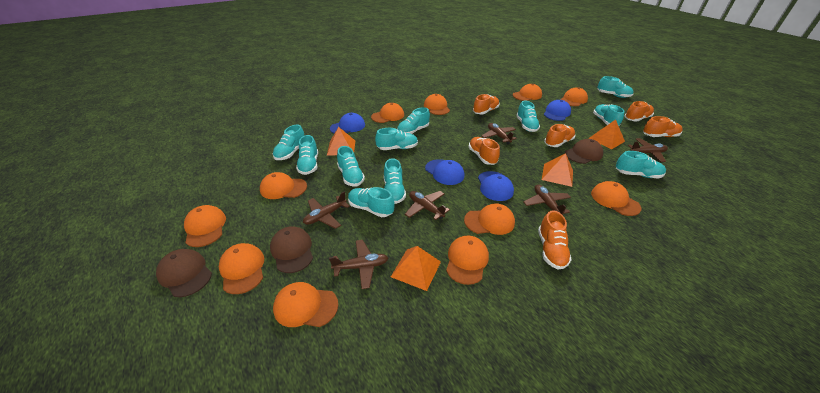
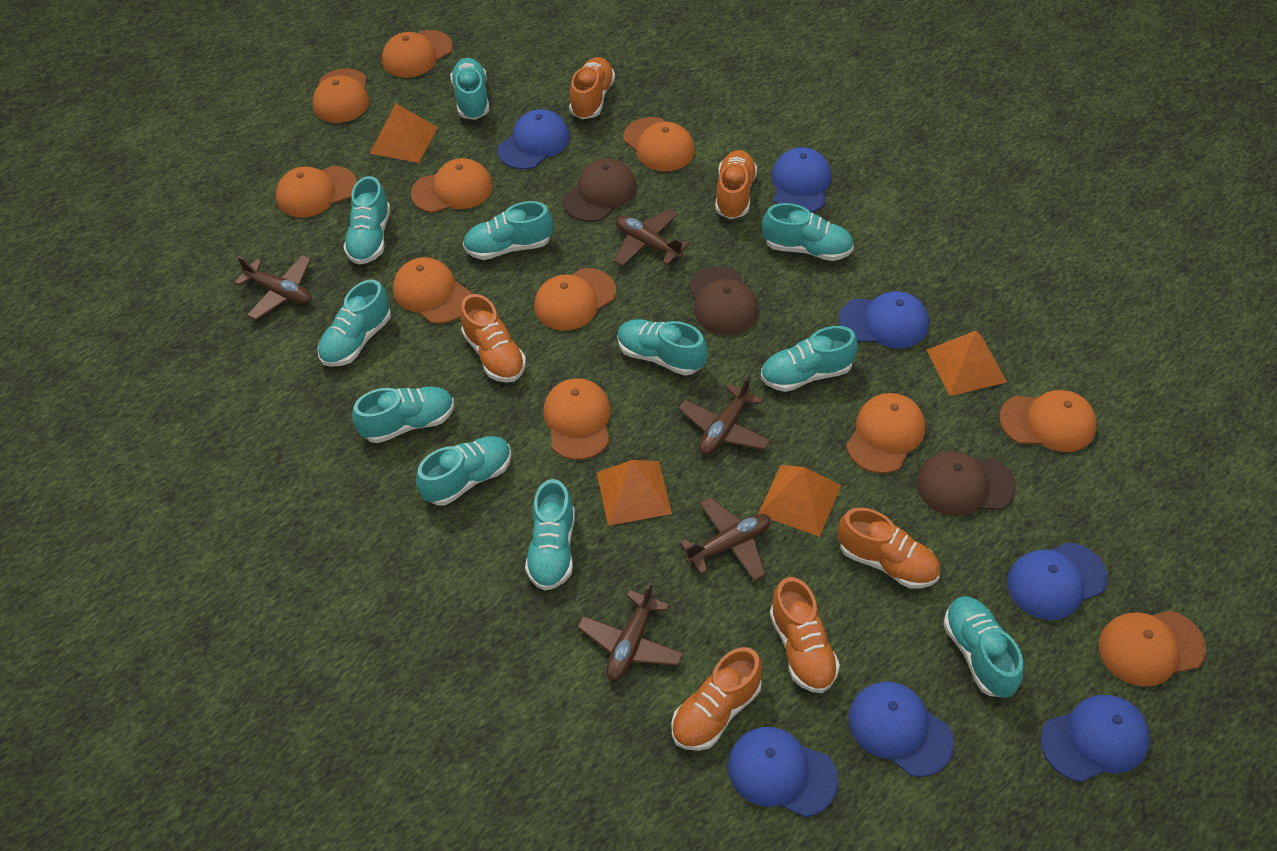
blue cap: 4 -> 7
brown plane: 6 -> 5

